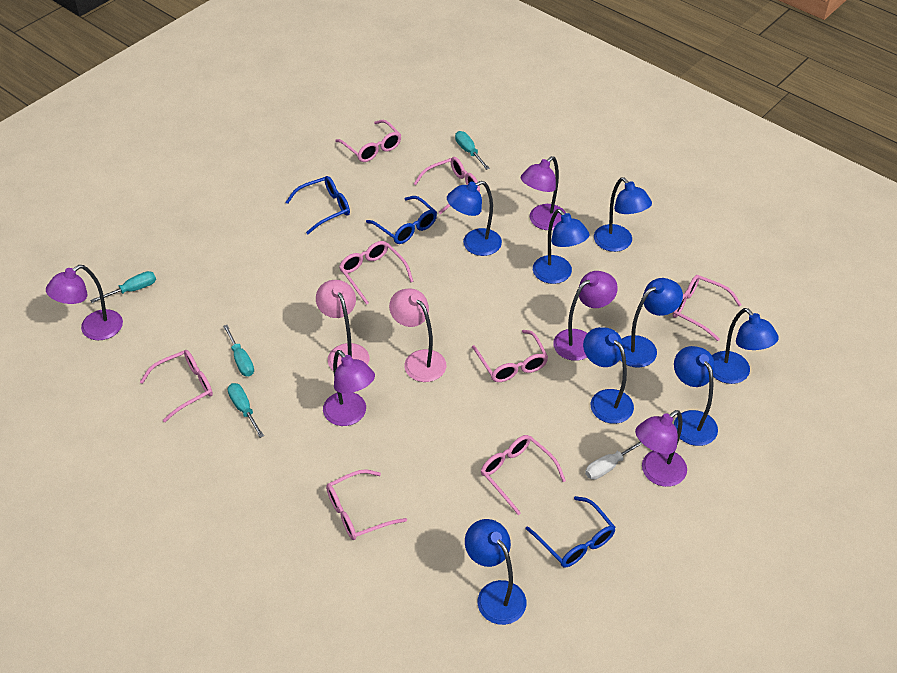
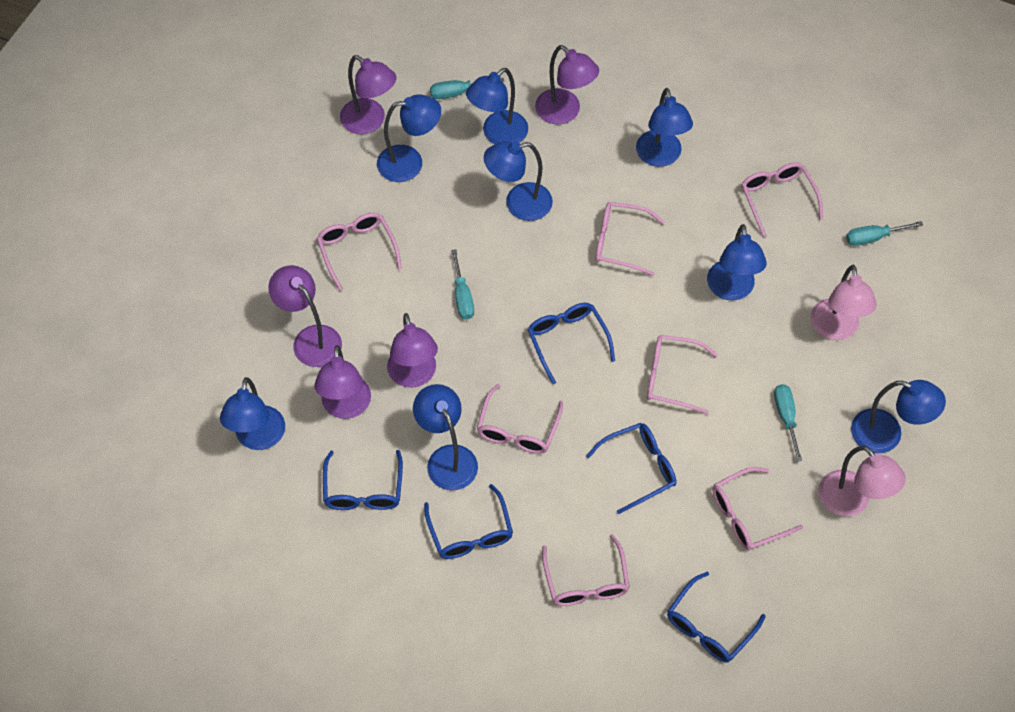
blue glasses: 3 -> 5
pink glasses: 8 -> 7
white screwdriver: 1 -> 0

